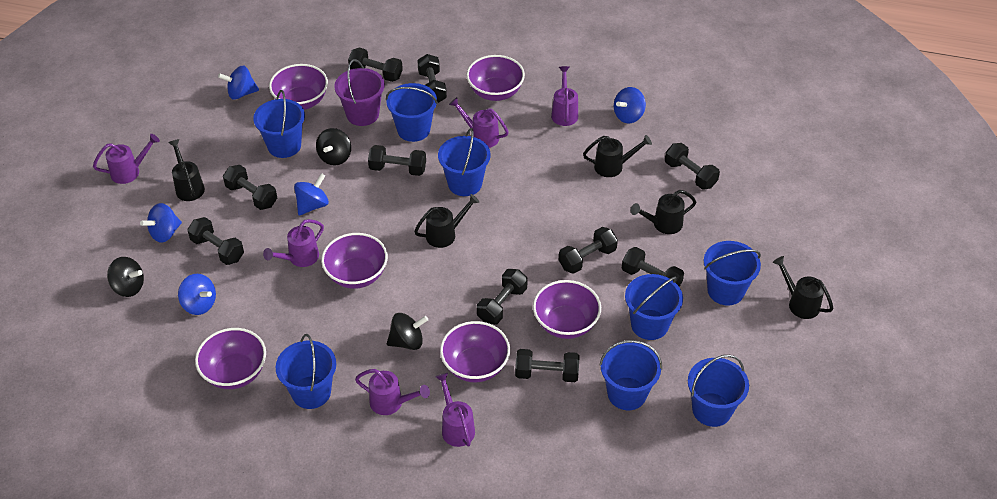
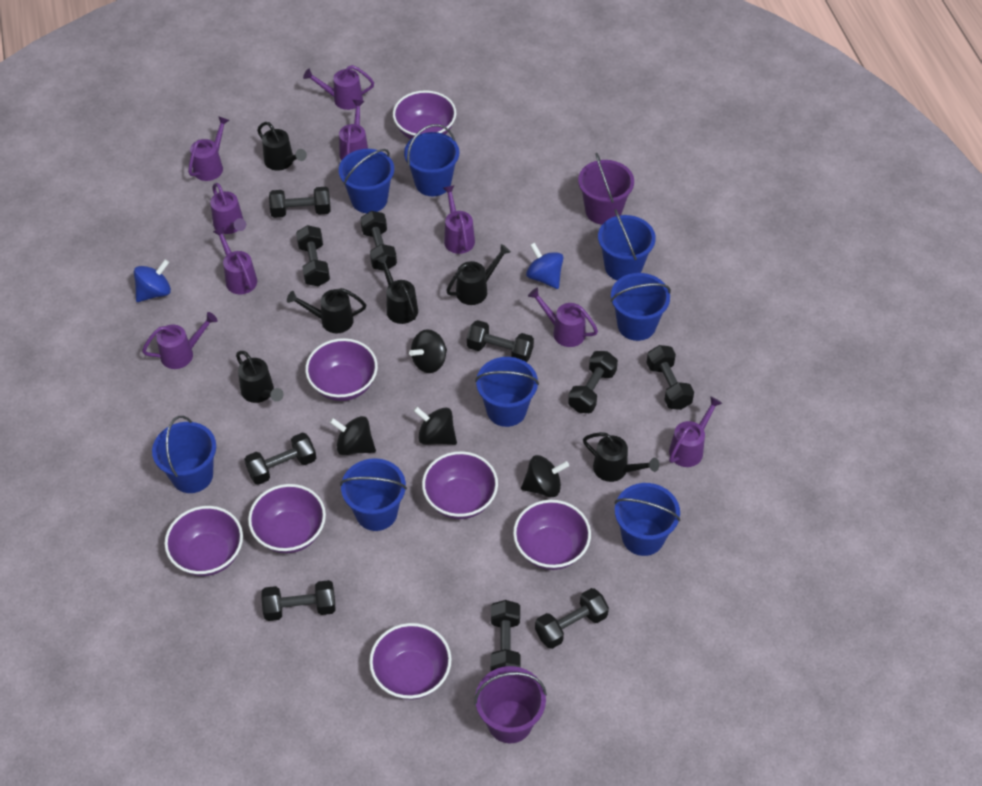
black spinning top: 3 -> 4
black watering can: 5 -> 6
blue spinning top: 5 -> 2
purple bowl: 6 -> 7
purple bucket: 1 -> 2
purple watering can: 6 -> 9

